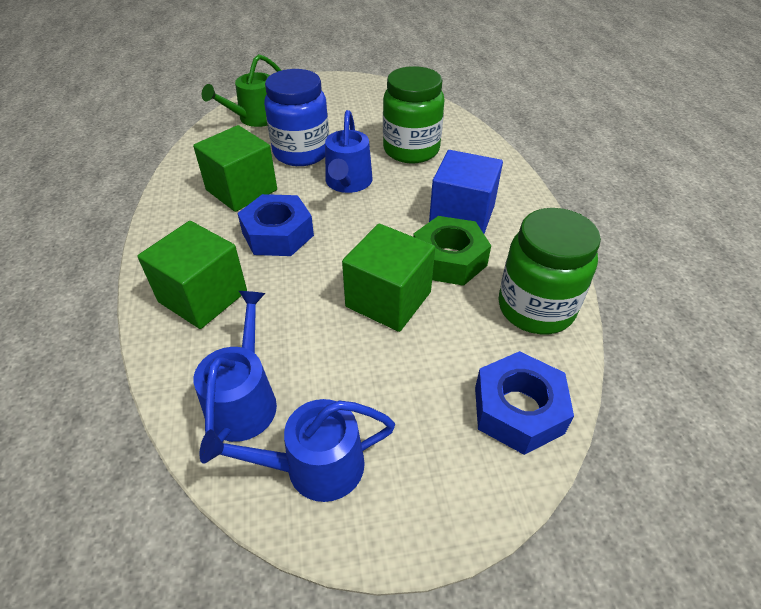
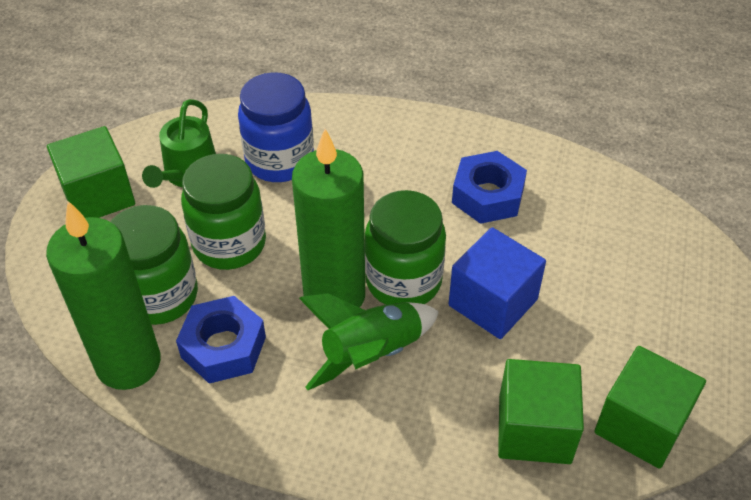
blue watering can: 3 -> 0
green candle: 0 -> 2
green jar: 2 -> 3
green nut: 1 -> 0
green rocket: 0 -> 1

